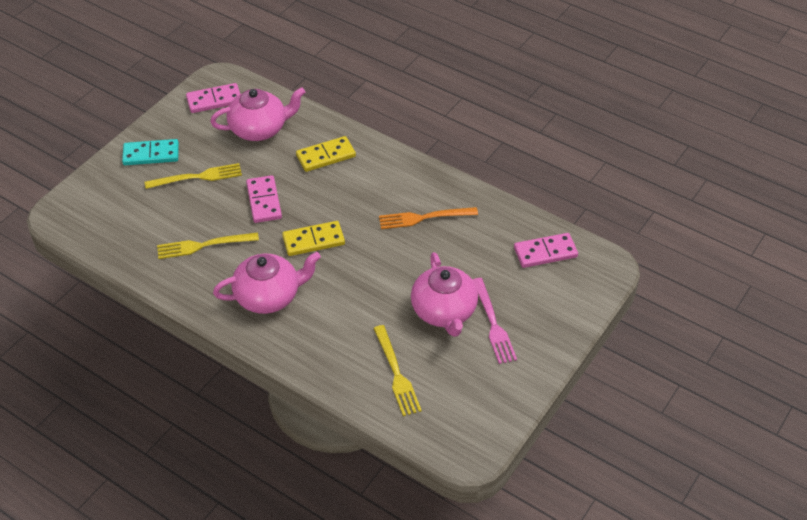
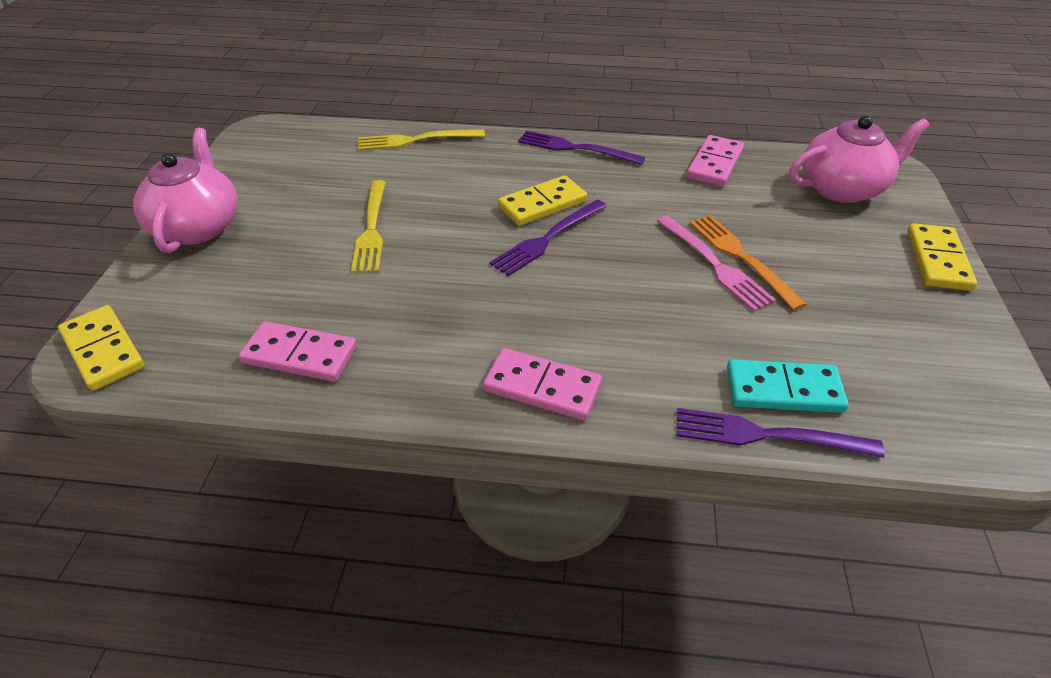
pink teapot: 3 -> 2
purple fork: 0 -> 3
yellow domino: 2 -> 3
yellow fork: 3 -> 2

